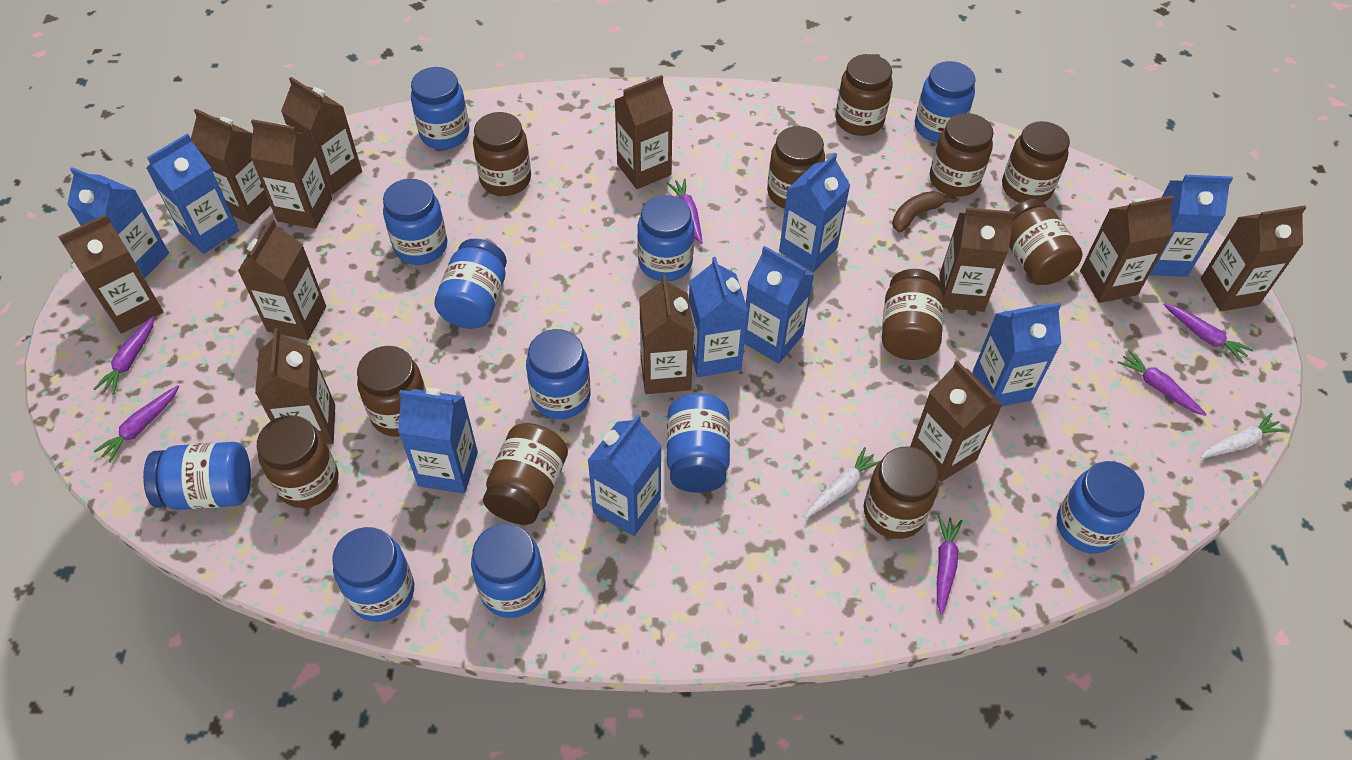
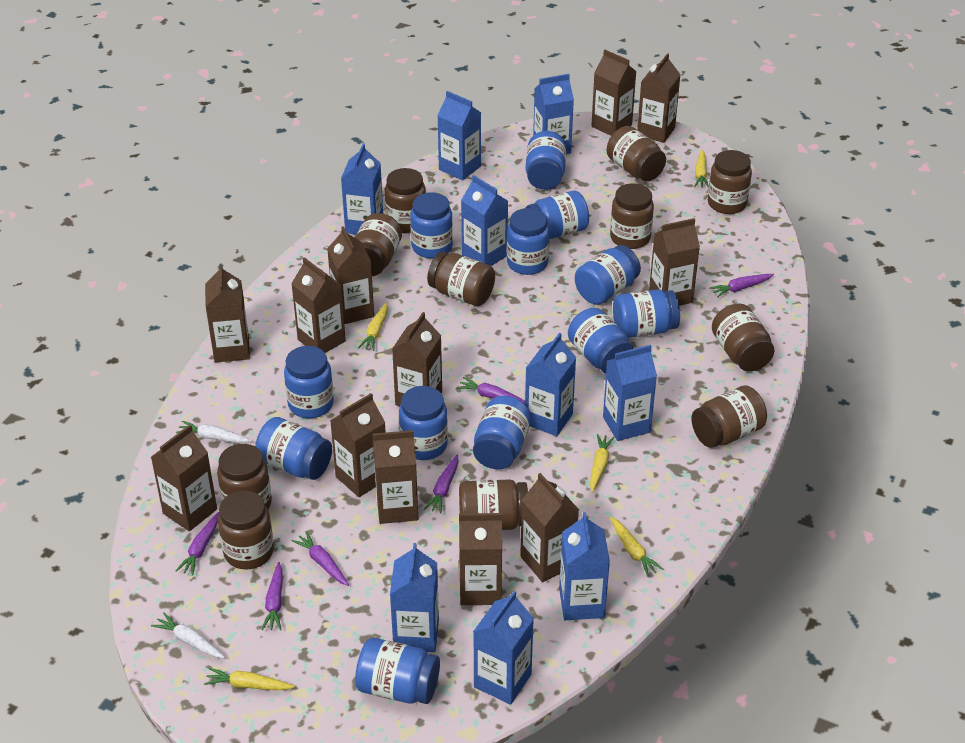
blue jar: 11 -> 12
brown banana: 1 -> 0
yellow carrot: 0 -> 5

